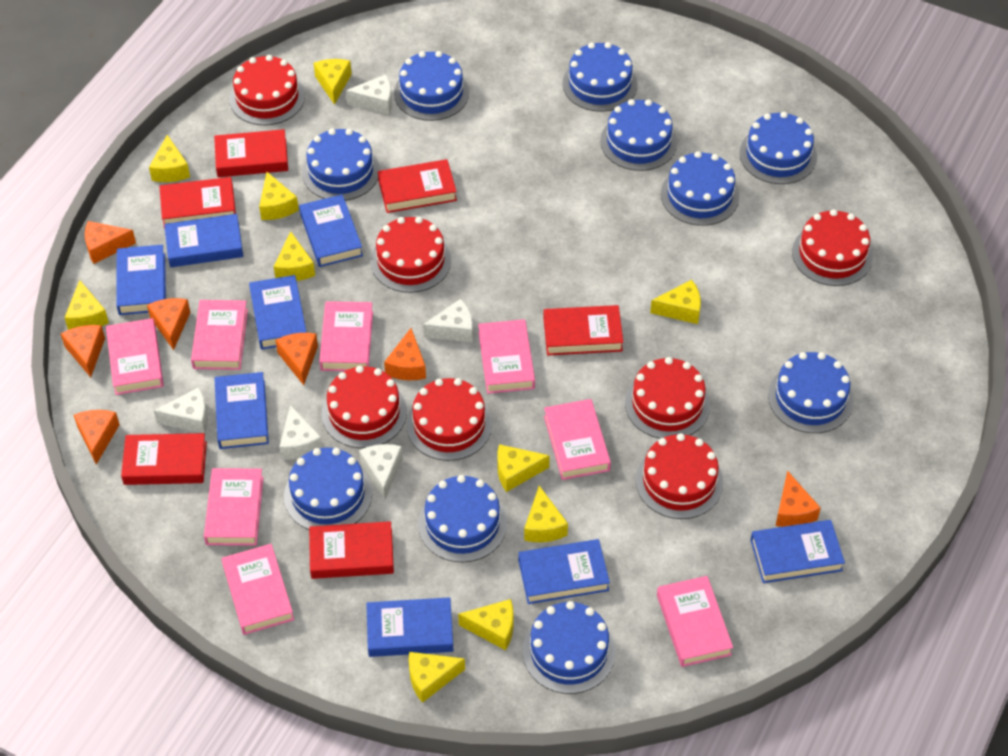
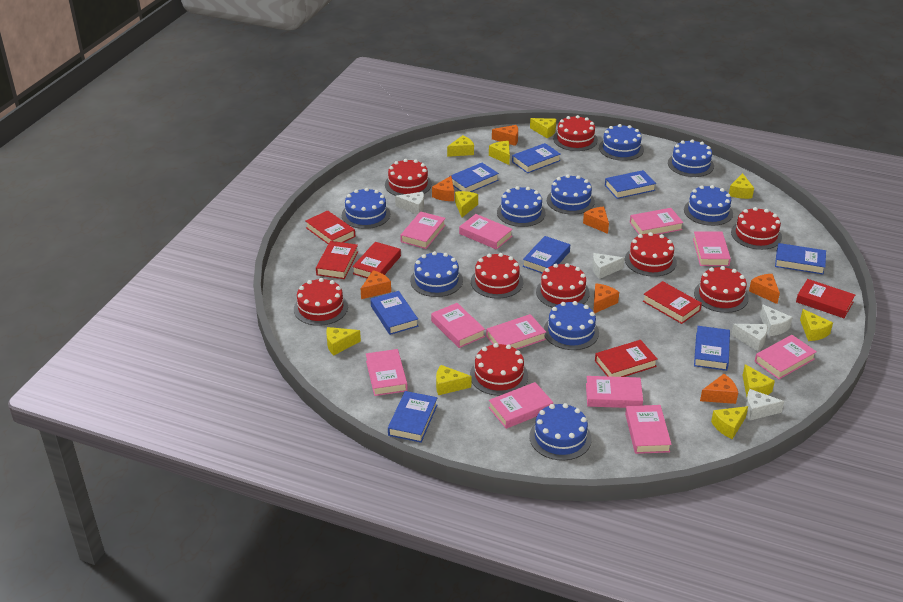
blue cake: 10 -> 9
pink book: 8 -> 11
red cake: 7 -> 9

